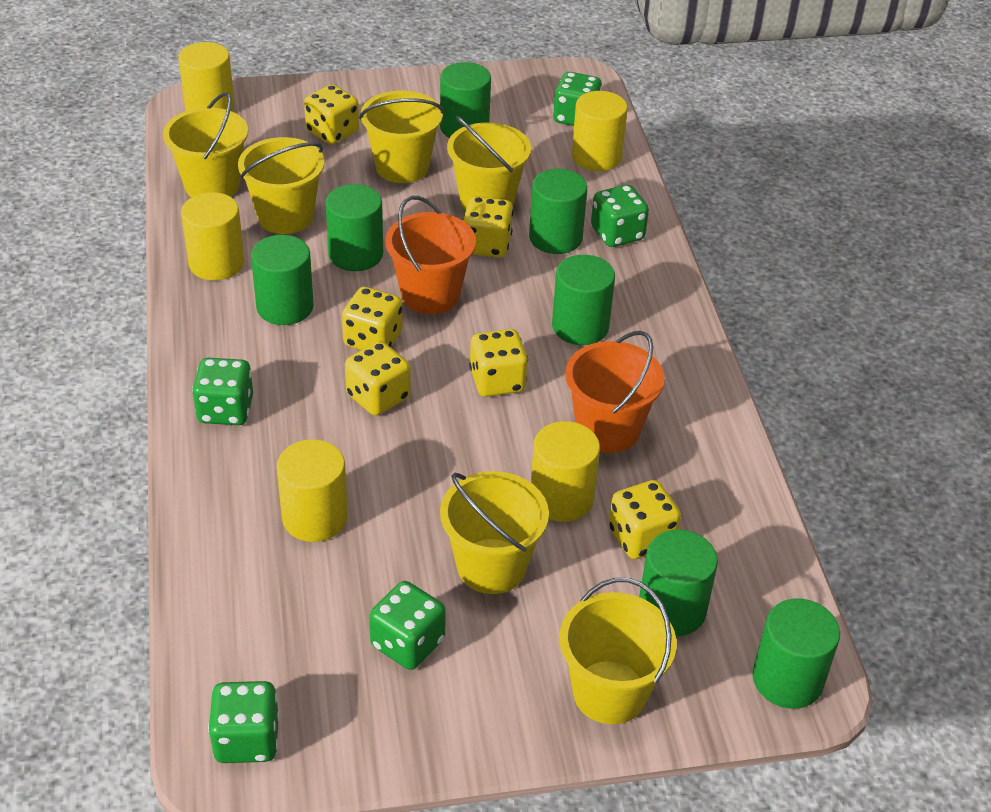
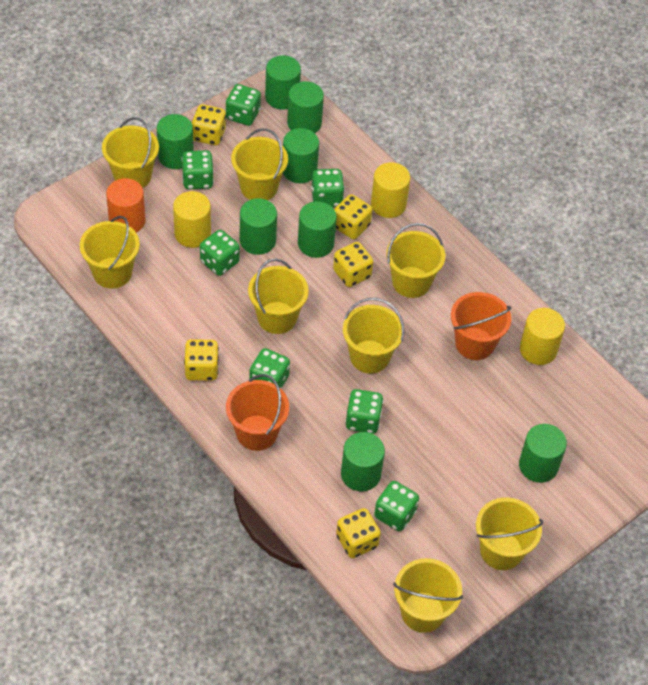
green cylinder: 7 -> 8
green dice: 5 -> 7
orange cylinder: 0 -> 1
yellow bucket: 6 -> 8
yellow cylinder: 5 -> 3
yellow dice: 6 -> 5

